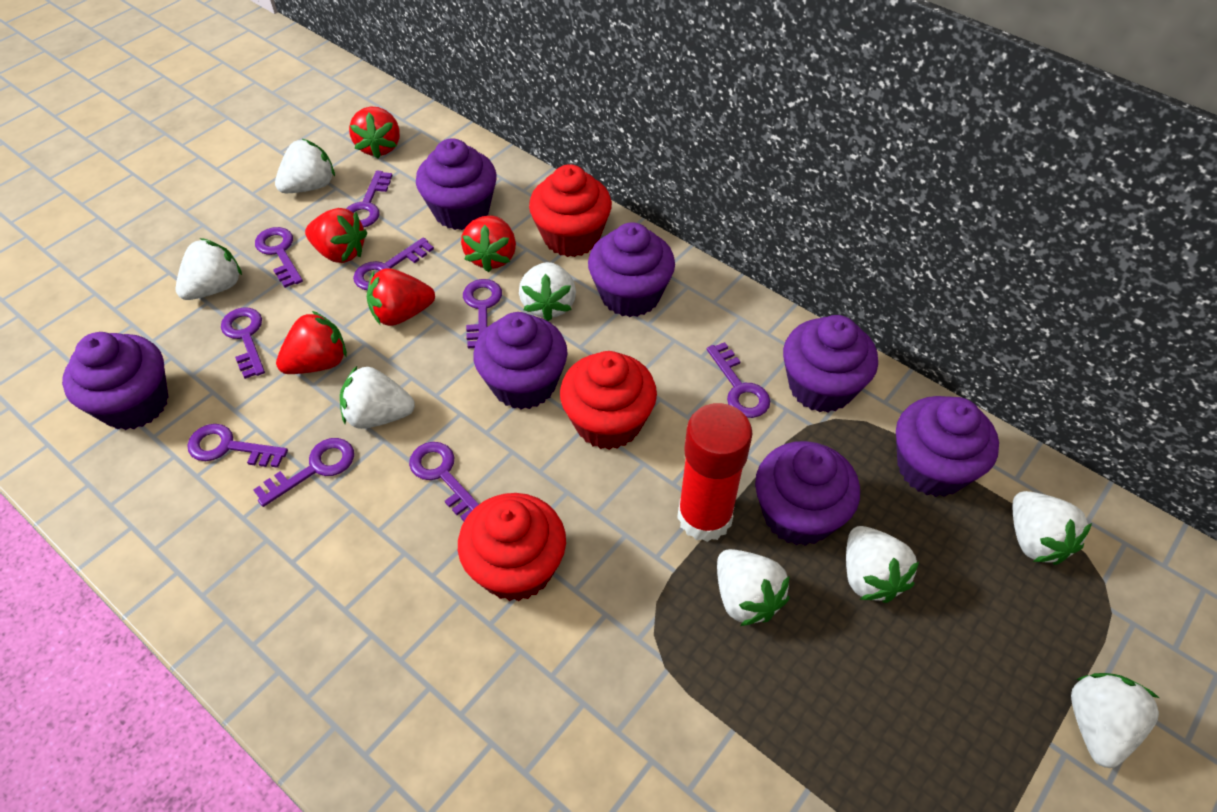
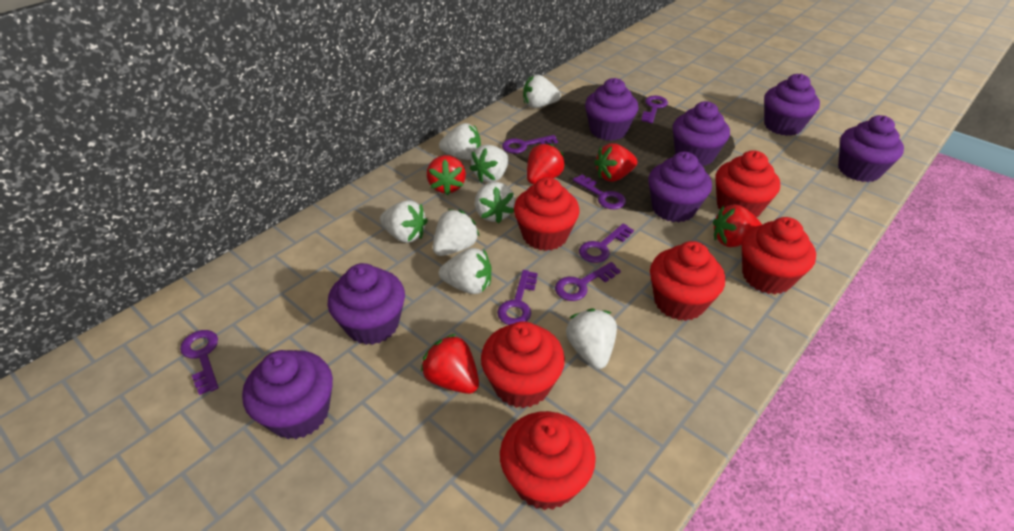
purple key: 9 -> 7
red cupcake: 3 -> 6
red glue stick: 1 -> 0

